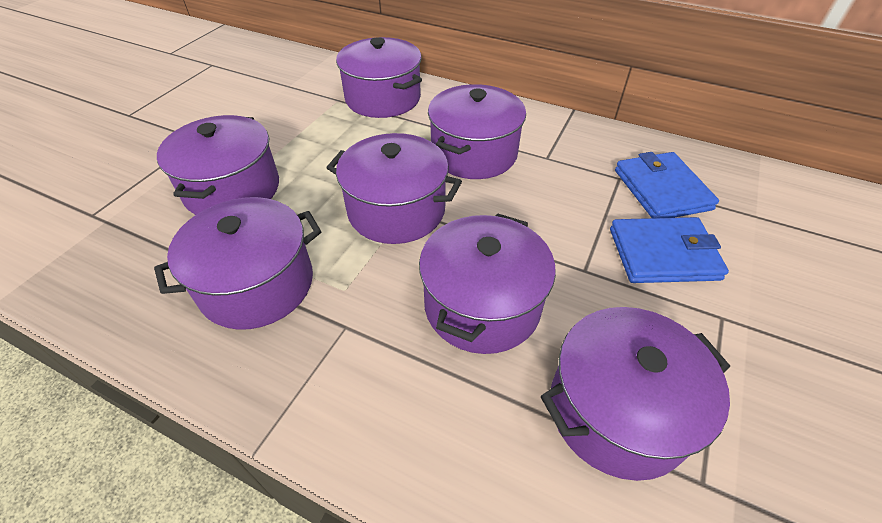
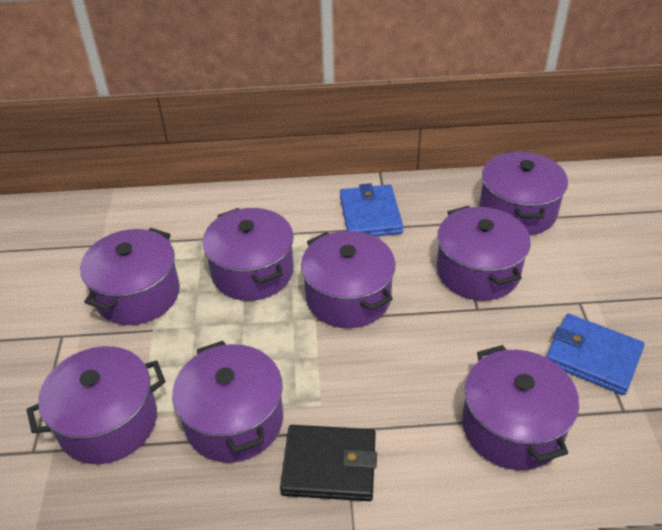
black wallet: 0 -> 1
purple pot: 7 -> 8

